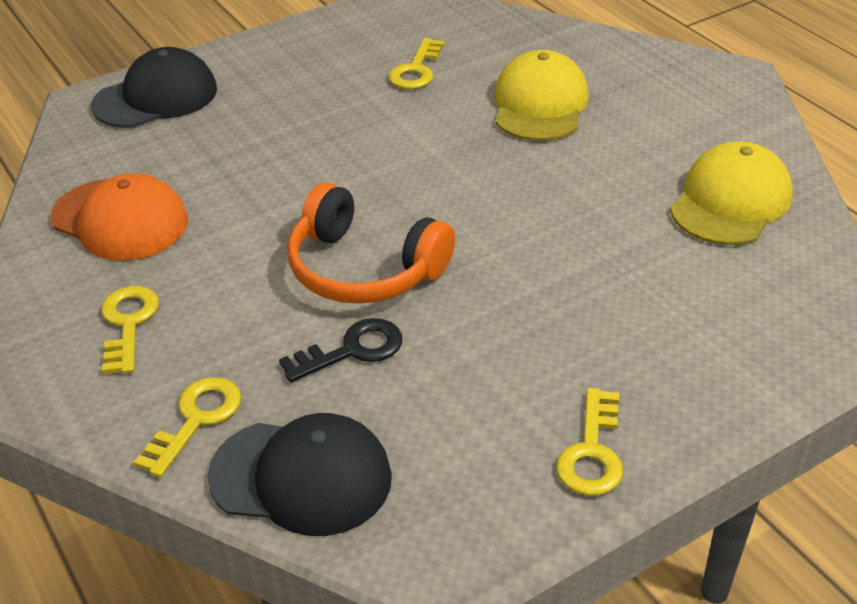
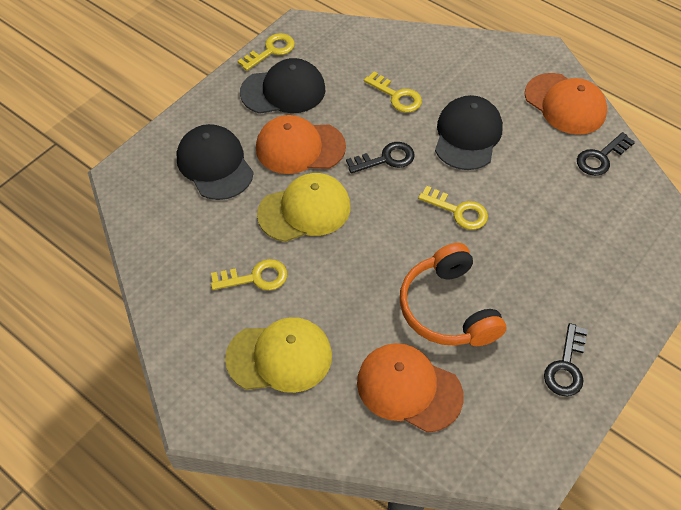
black cap: 2 -> 3
black key: 1 -> 3
orange cap: 1 -> 3

